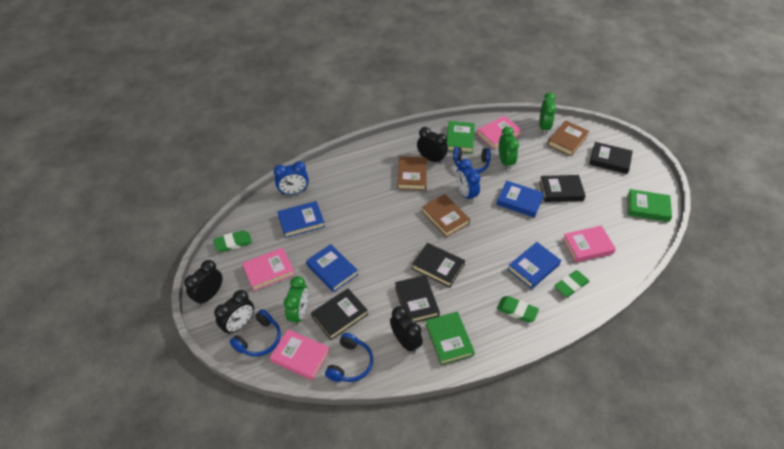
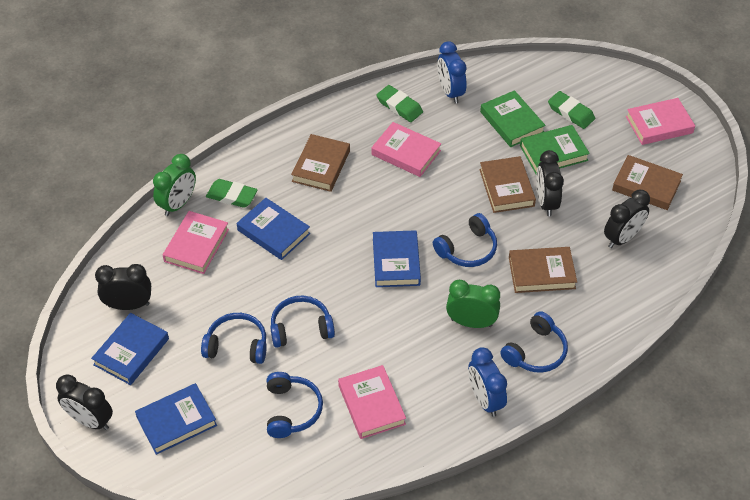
black book: 5 -> 0
blue headphones: 3 -> 5
brown book: 3 -> 4
green book: 3 -> 2
green clock: 3 -> 2

